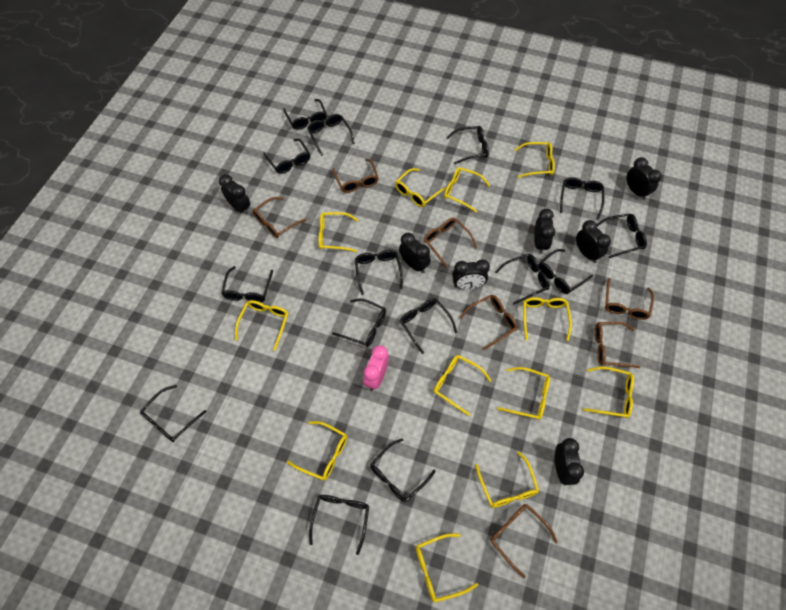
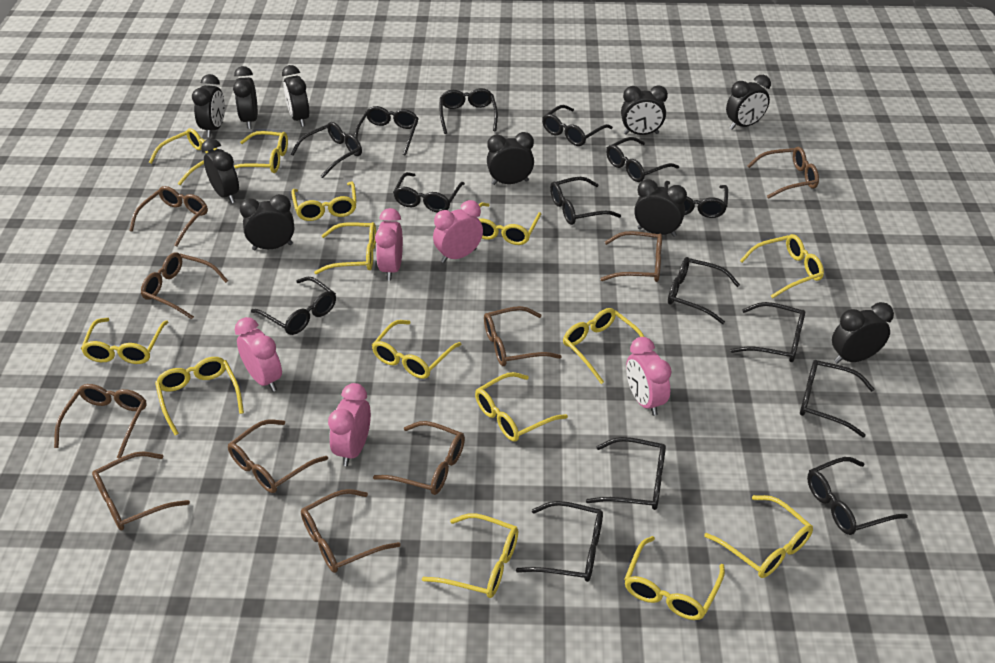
black clock: 7 -> 10
brown glasses: 7 -> 10
pink clock: 1 -> 5
yellow glasses: 12 -> 14

